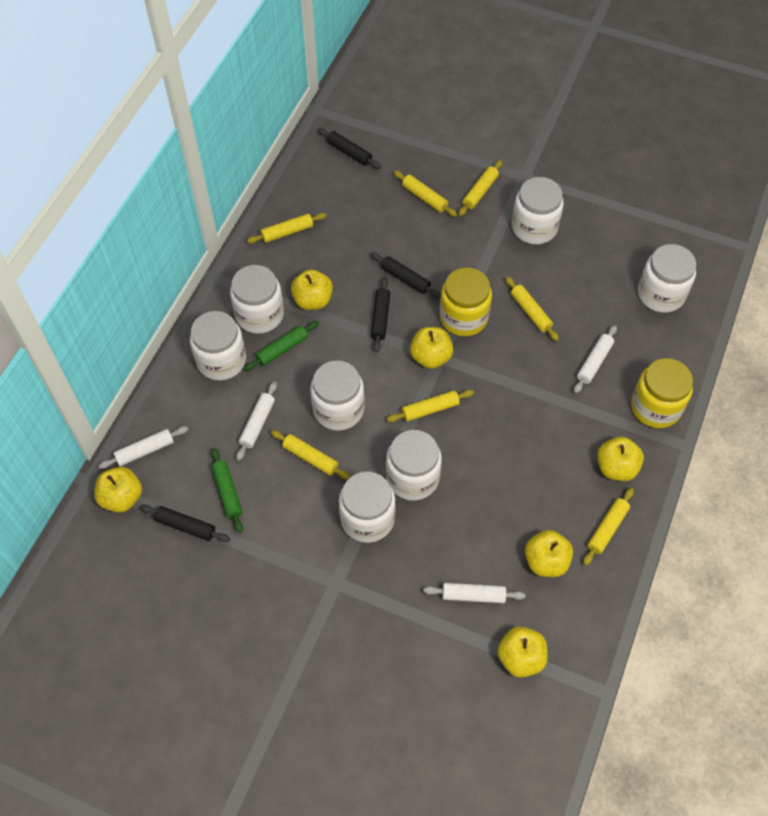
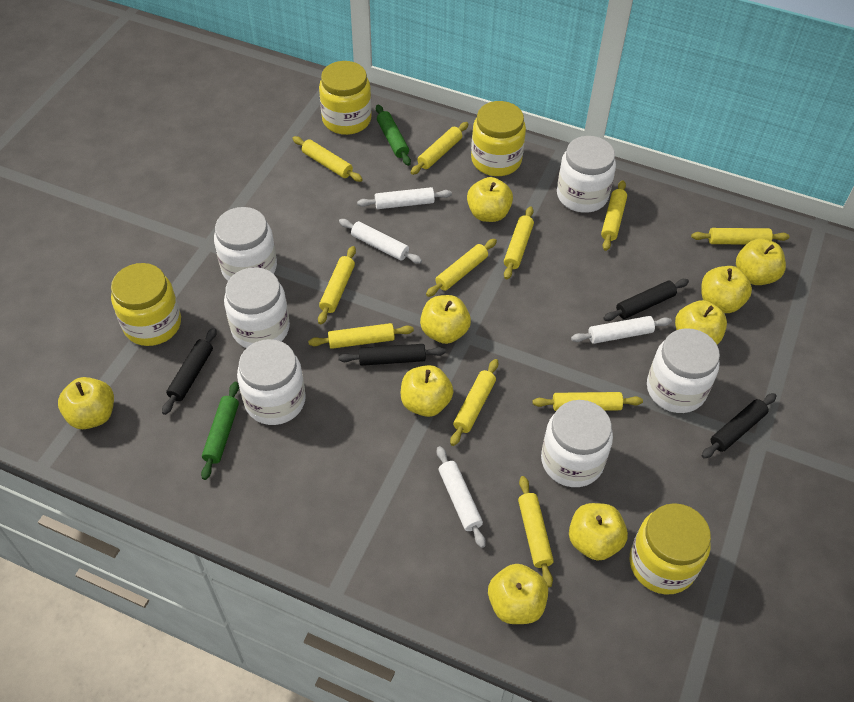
white jar: 7 -> 6
yellow apple: 6 -> 9
yellow jar: 2 -> 4
yellow rolling pin: 7 -> 11

